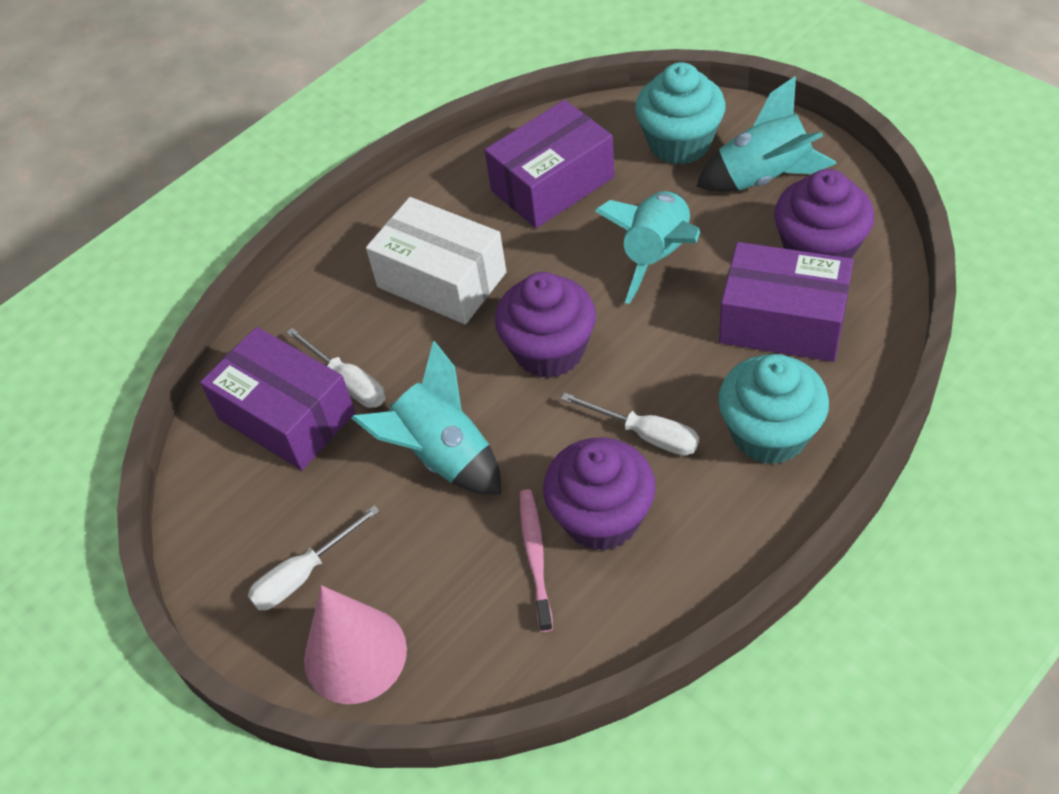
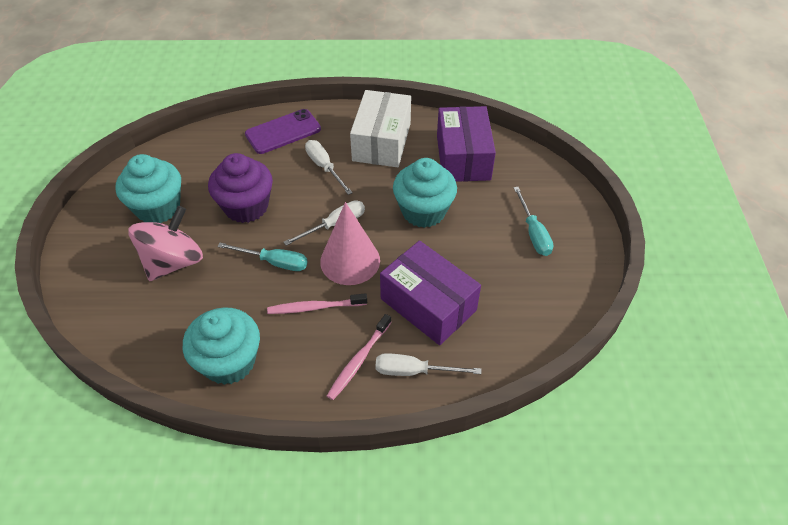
pink spinning top: 0 -> 1
pink toothbrush: 1 -> 2
purple box: 3 -> 2
purple cupcake: 3 -> 1
purple phone: 0 -> 1
turquoise cupcake: 2 -> 3
turquoise rocket: 3 -> 0
turquoise screwdriver: 0 -> 2

